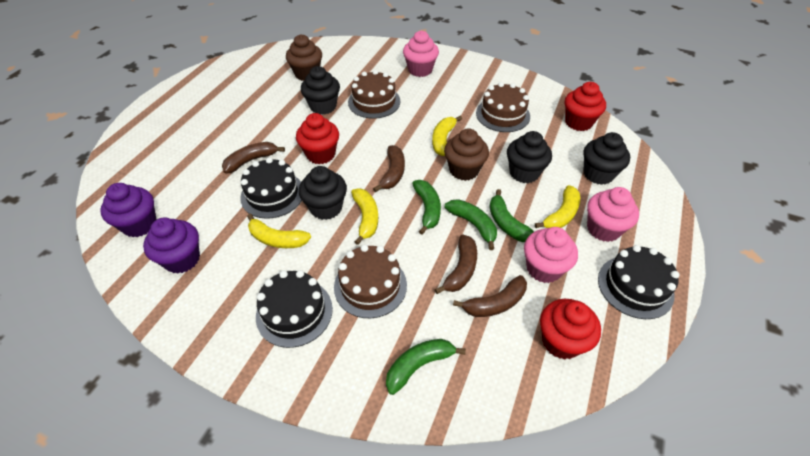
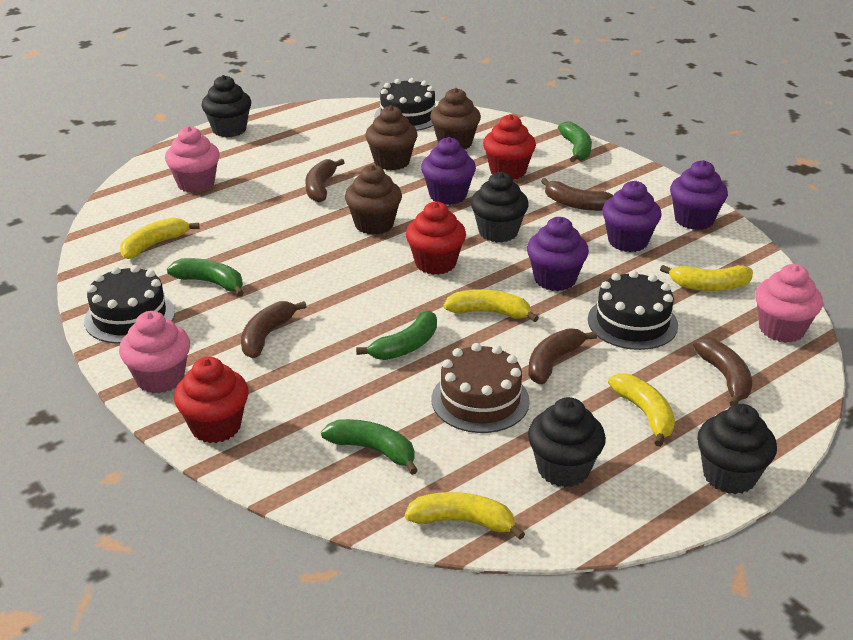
brown banana: 4 -> 5
brown cake: 3 -> 1
brown cupcake: 2 -> 3
purple cupcake: 2 -> 4
yellow banana: 4 -> 5

